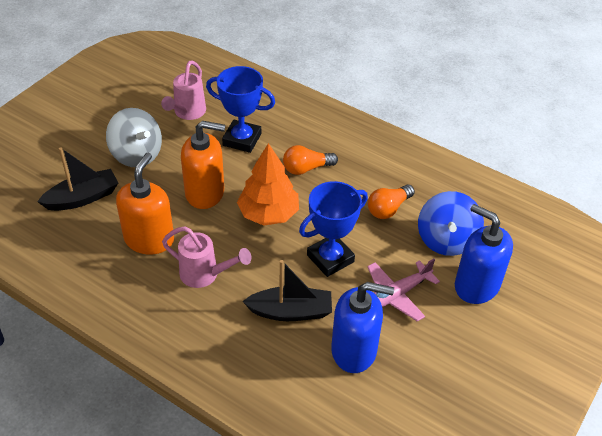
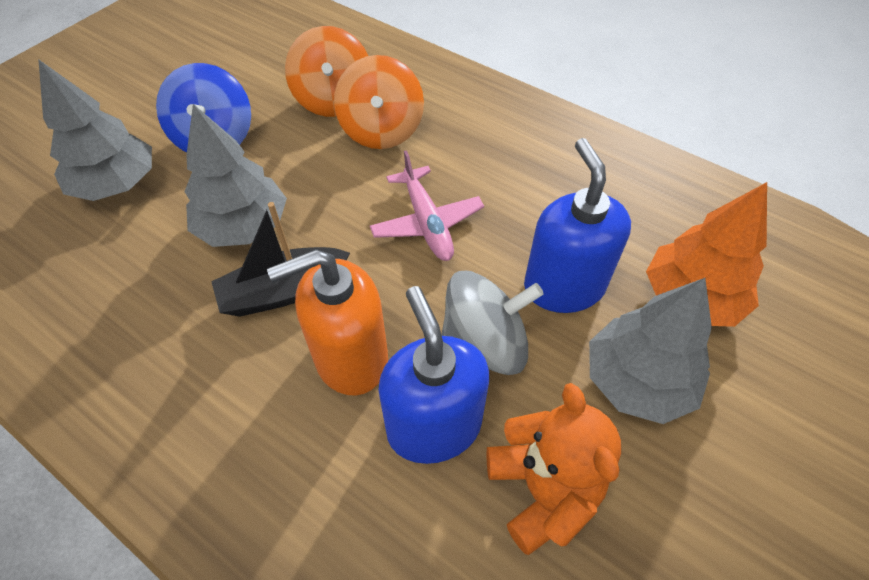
black boat: 2 -> 1
blue trophy: 2 -> 0
grey tree: 0 -> 3
orange light bulb: 2 -> 0
orange soap dispenser: 2 -> 1
orange spinning top: 0 -> 2
orange teddy bear: 0 -> 1
pink watering can: 2 -> 0

